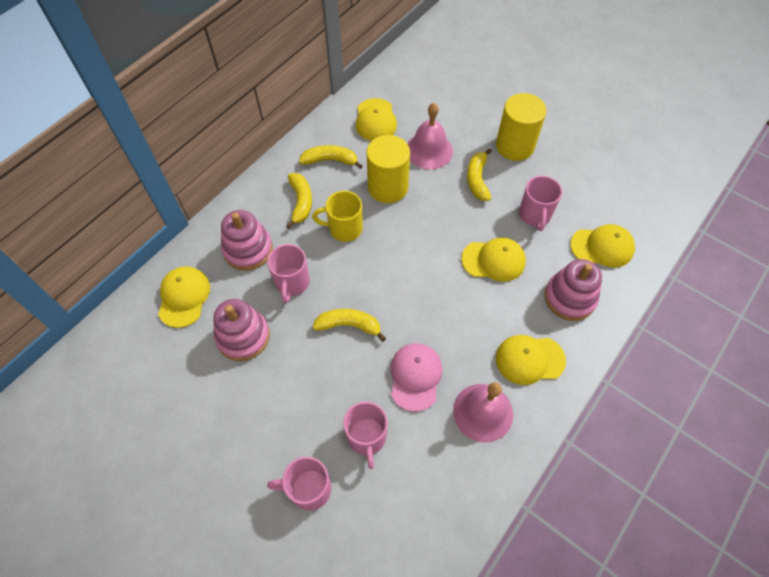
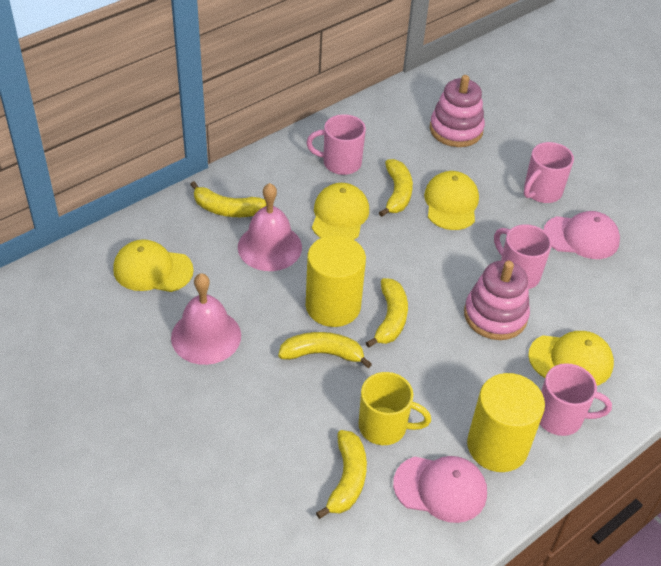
pink cap: 1 -> 2
pink stacking toy: 3 -> 2
yellow banana: 4 -> 5
yellow cap: 5 -> 4

